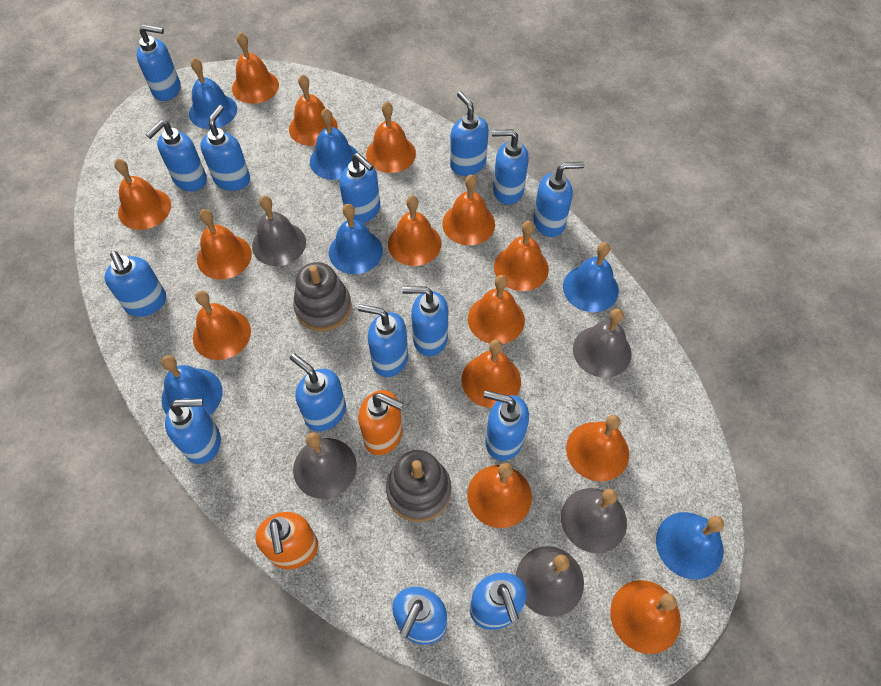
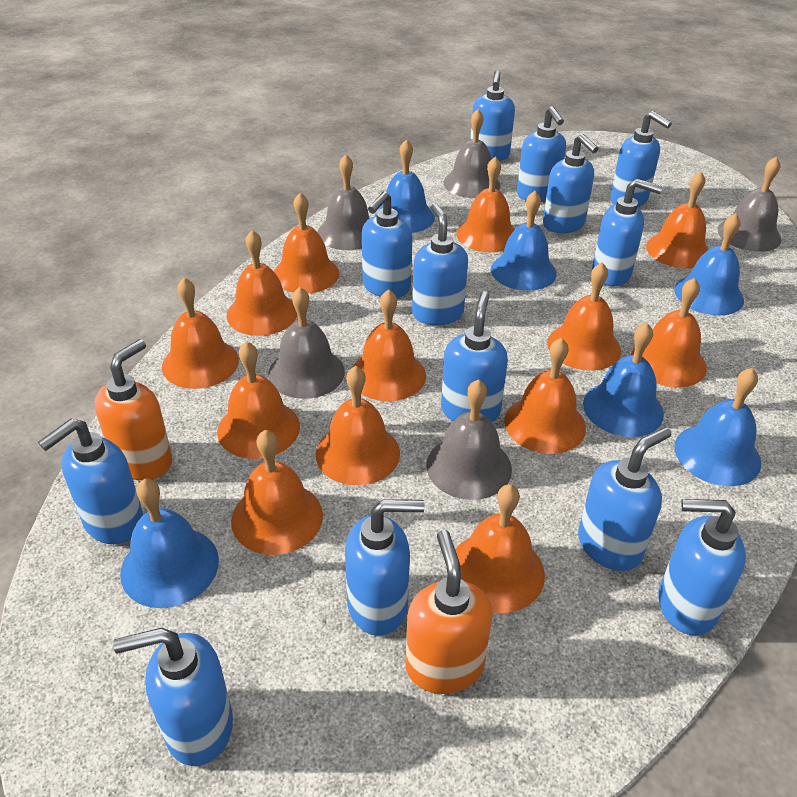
blue soap dispenser: 15 -> 13
grey stacking toy: 2 -> 0
orange bell: 14 -> 13

